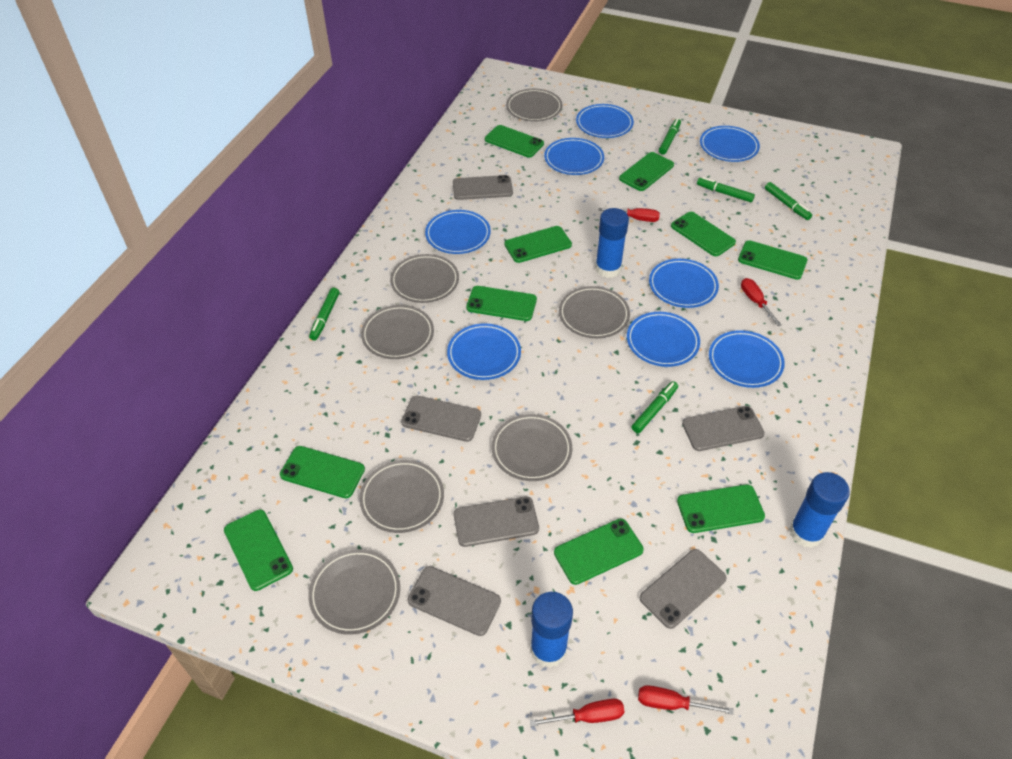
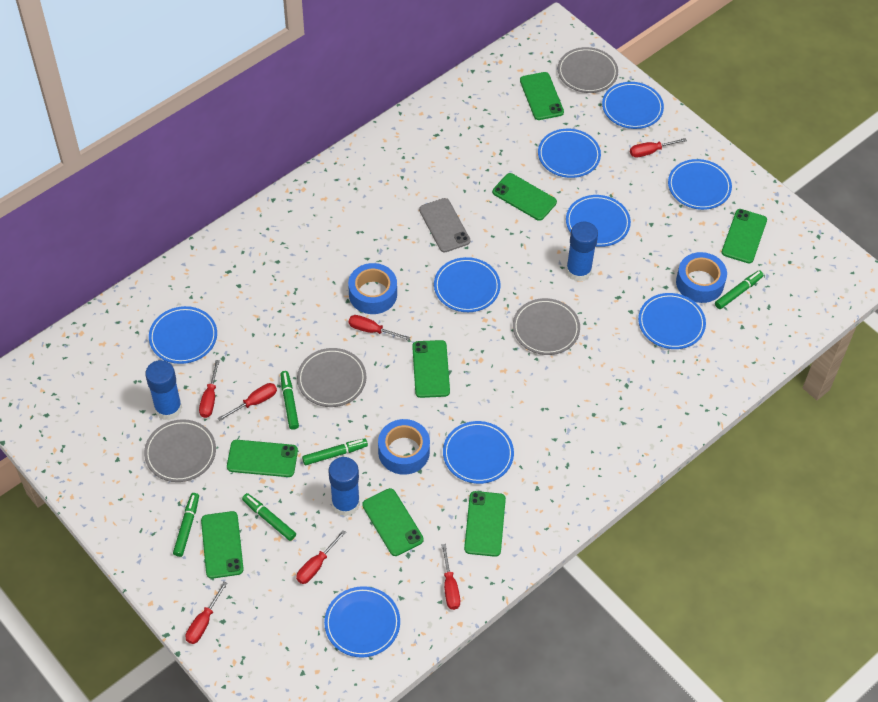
blue plate: 8 -> 9
blue tape: 0 -> 3
green phone: 10 -> 8
grey phone: 6 -> 1
grey plate: 7 -> 4
red screwdriver: 4 -> 7

